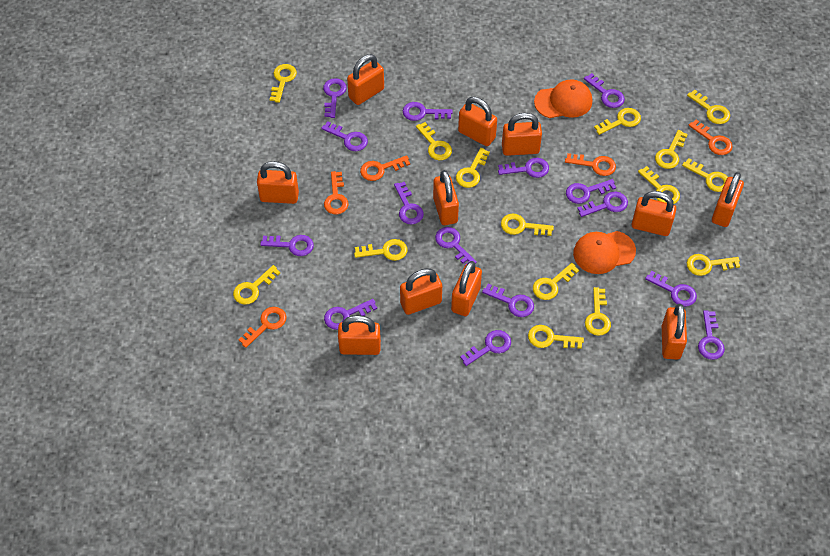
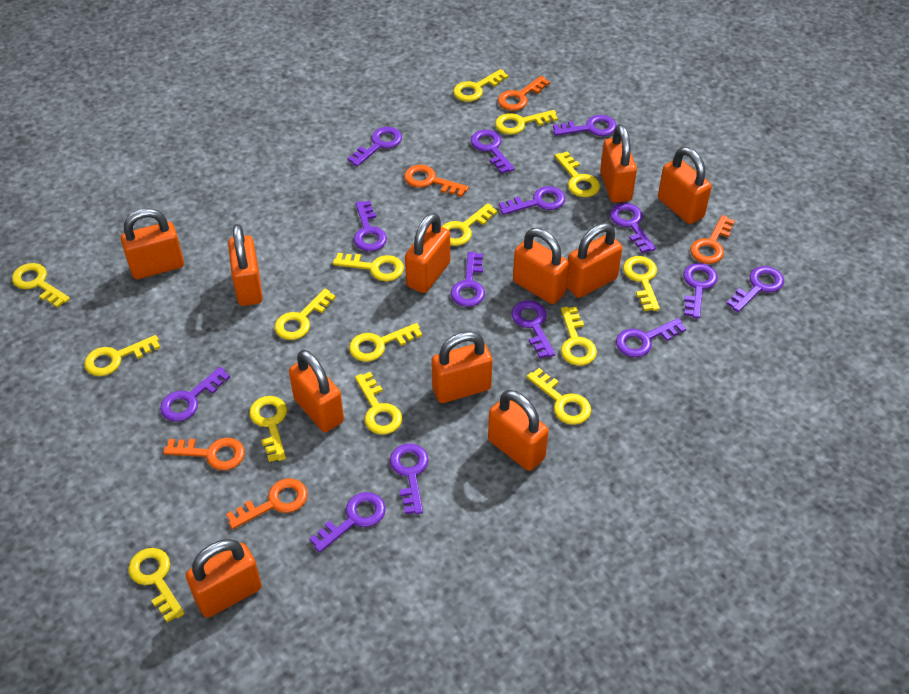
orange cap: 2 -> 0
purple key: 15 -> 14

